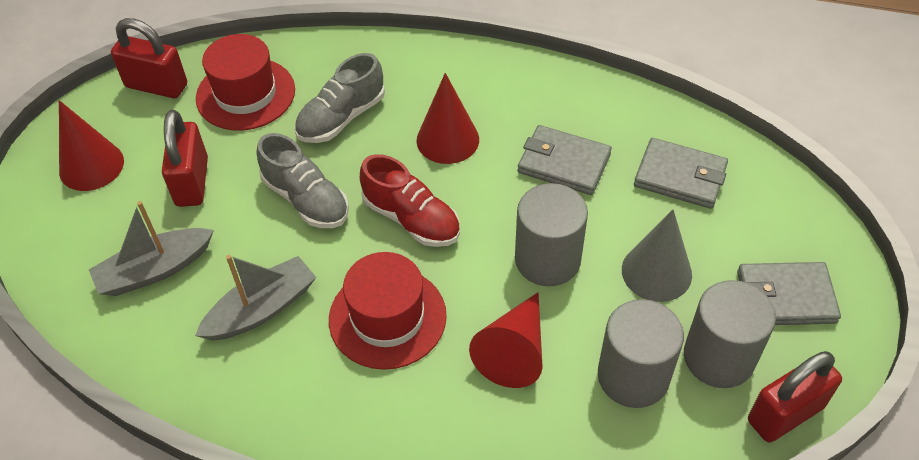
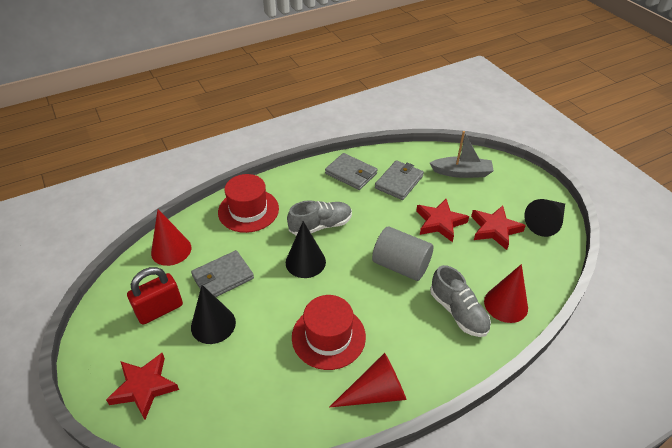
black cone: 0 -> 3
grey boat: 2 -> 1
grey cone: 1 -> 0
grey cylinder: 3 -> 1
red padlock: 3 -> 1
red shoe: 1 -> 0
red star: 0 -> 3

